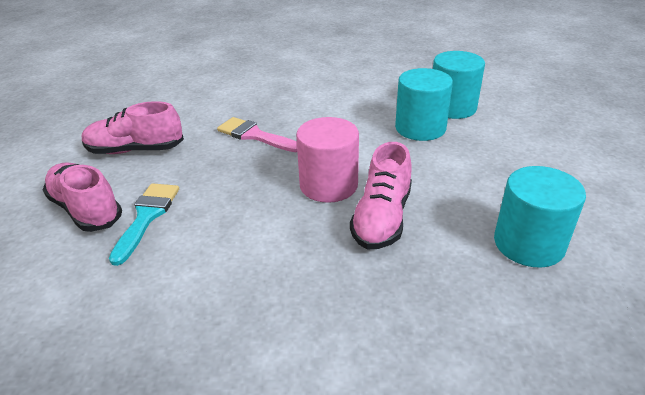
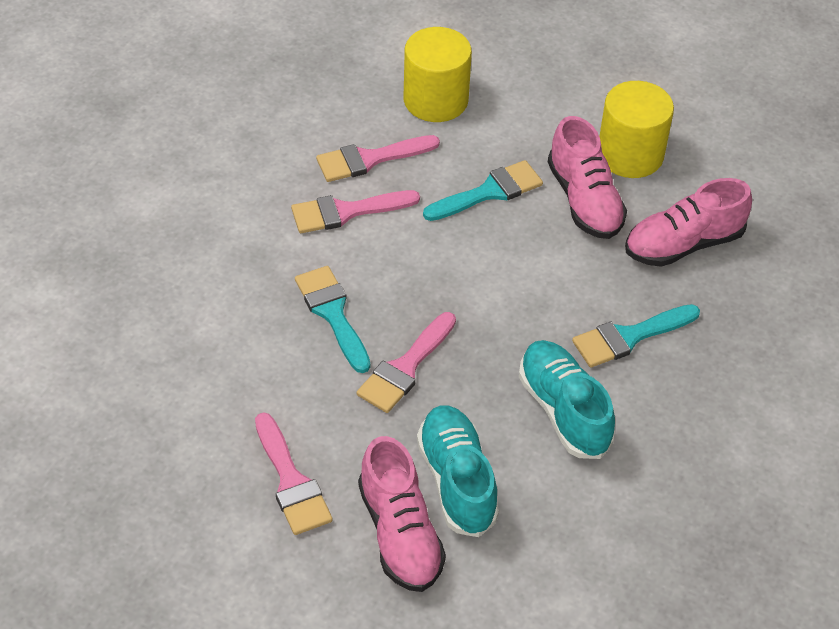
pink brush: 1 -> 4
pink cylinder: 1 -> 0
turquoise brush: 1 -> 3
turquoise cylinder: 3 -> 0
turquoise shoe: 0 -> 2
yellow cylinder: 0 -> 2

